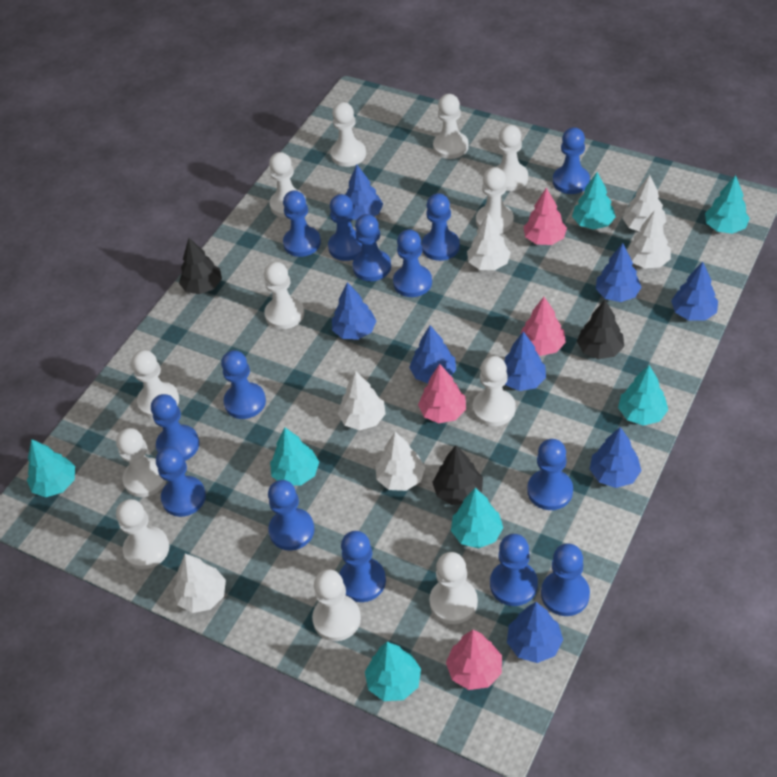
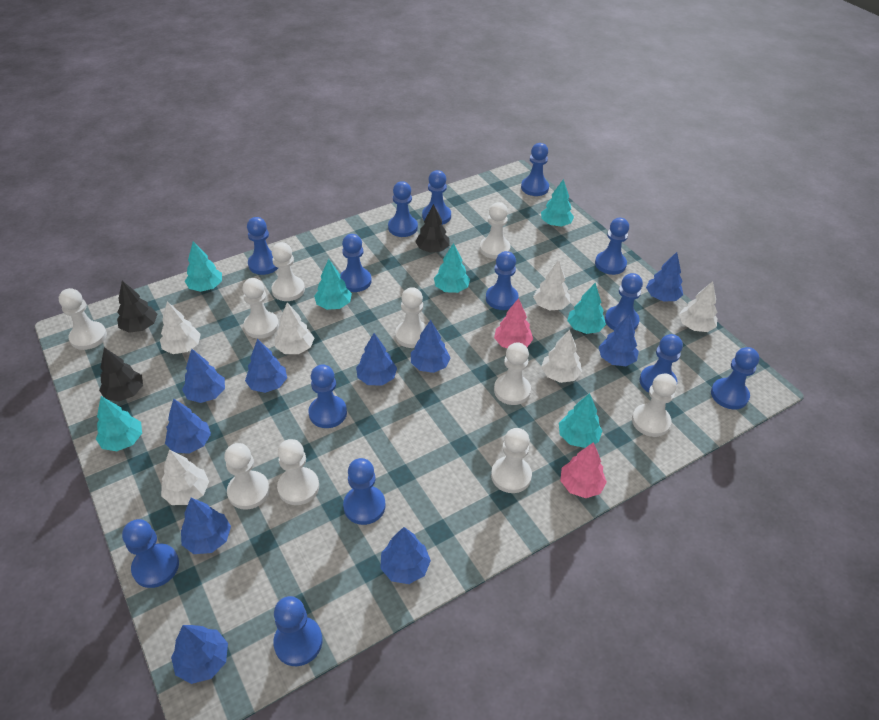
blue tree: 8 -> 10
pink tree: 4 -> 2
white pawn: 12 -> 10

